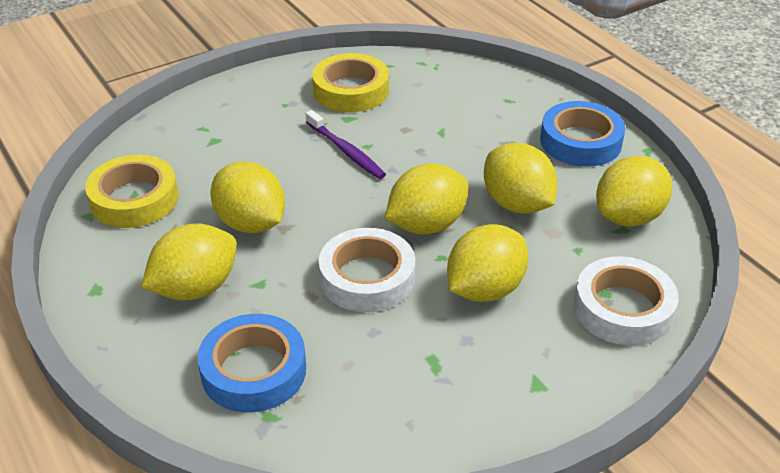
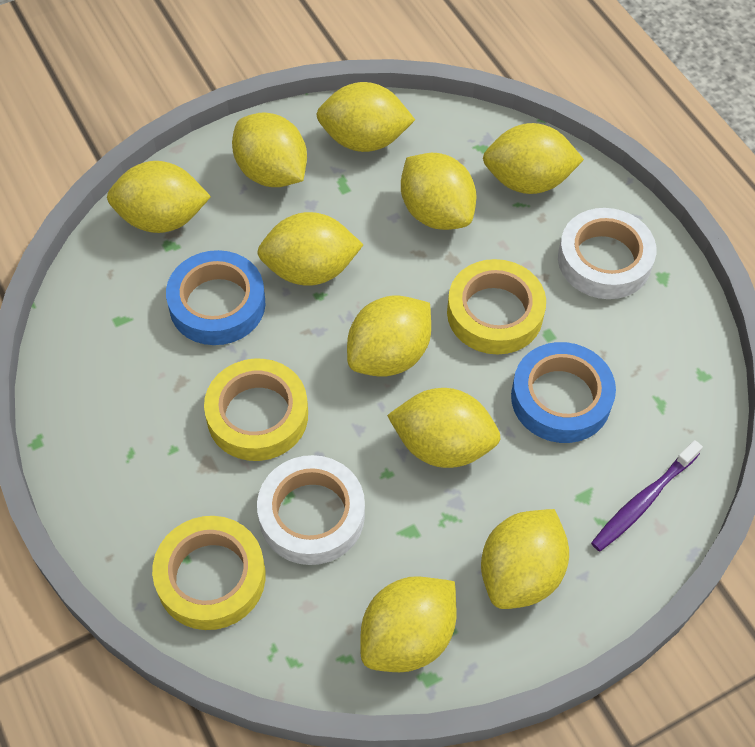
yellow lemon: 6 -> 10
yellow tape: 2 -> 3

